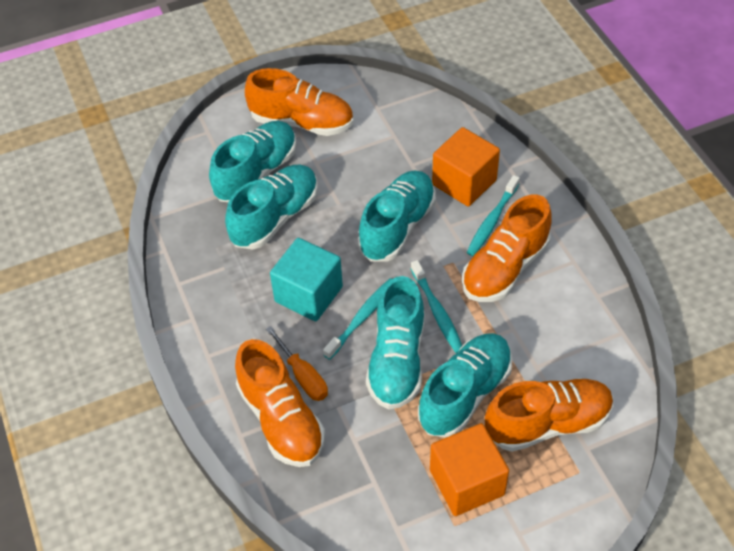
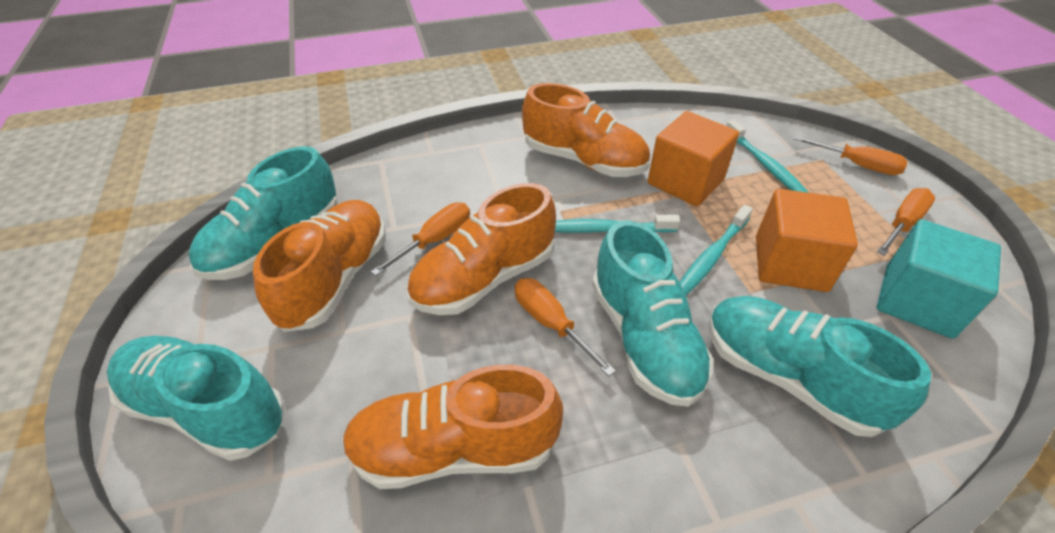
orange screwdriver: 1 -> 4
turquoise shoe: 5 -> 4

